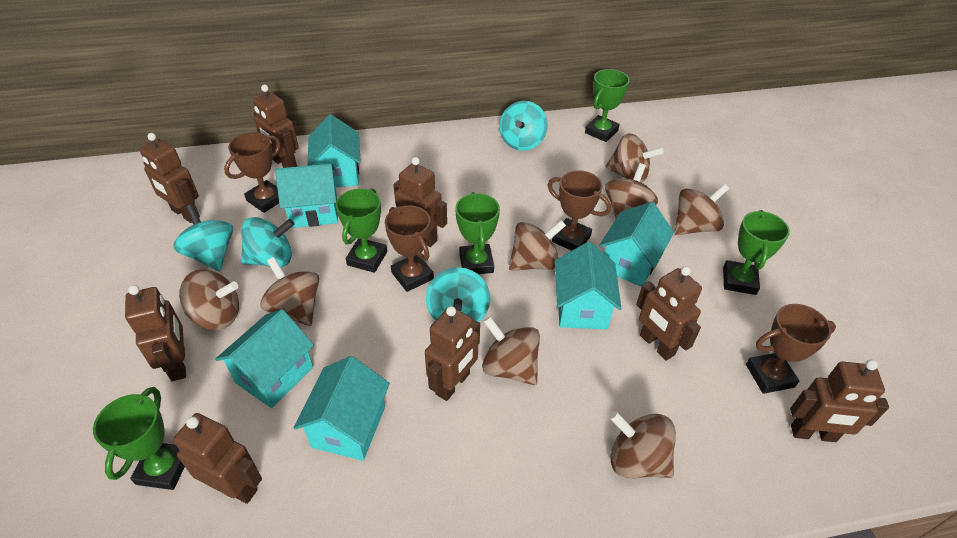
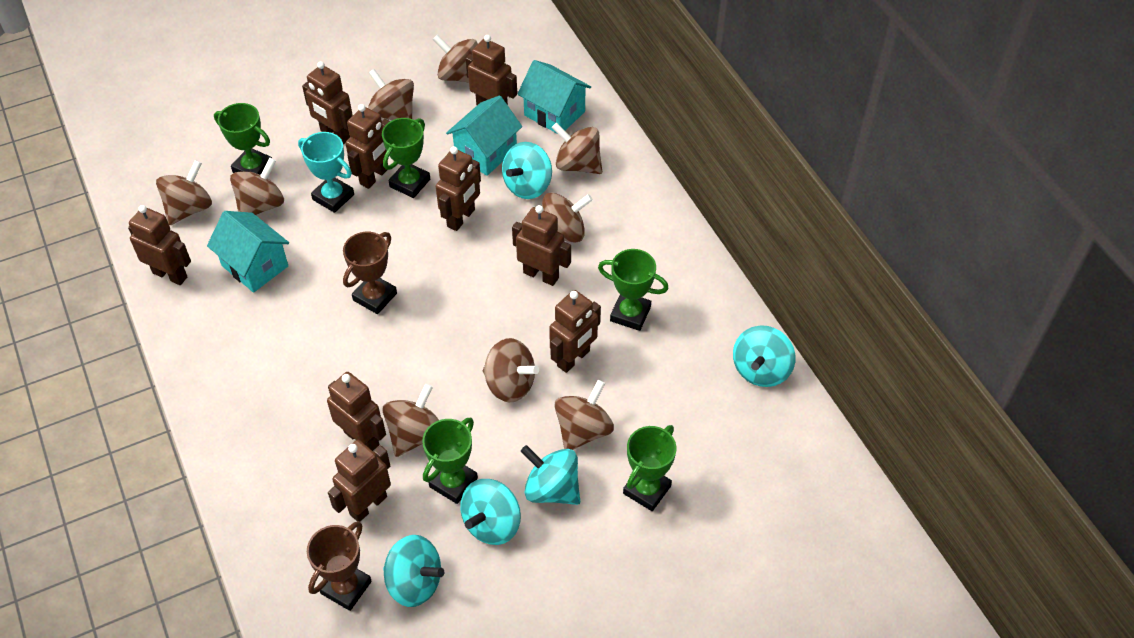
brown robot: 8 -> 9
brown spinning top: 8 -> 9
brown trophy: 4 -> 2
turquoise house: 6 -> 3
turquoise spinning top: 4 -> 5
turquoise trophy: 0 -> 1

